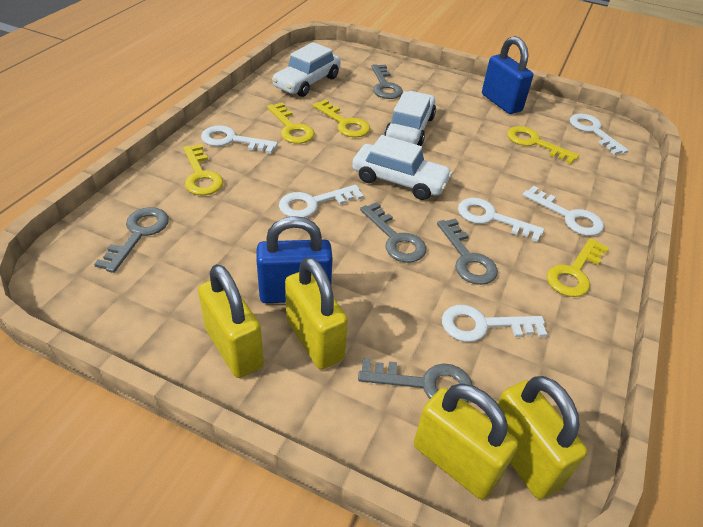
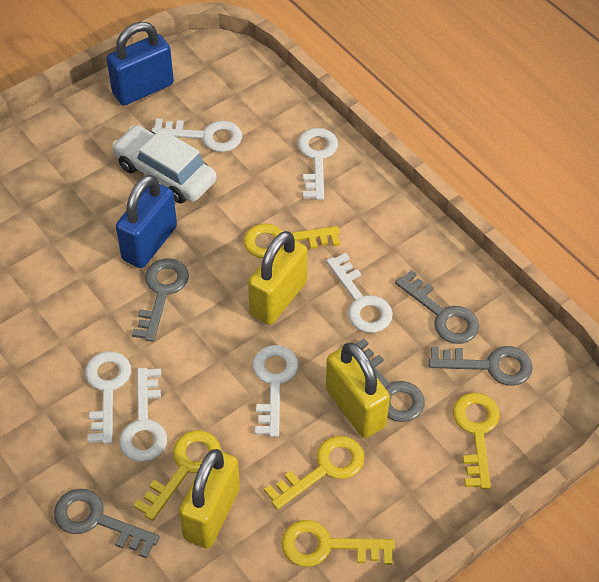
white car: 3 -> 1
yellow padlock: 4 -> 3

